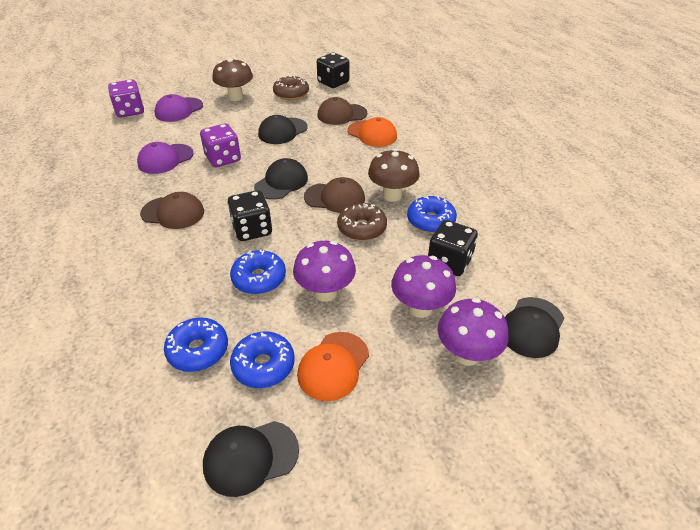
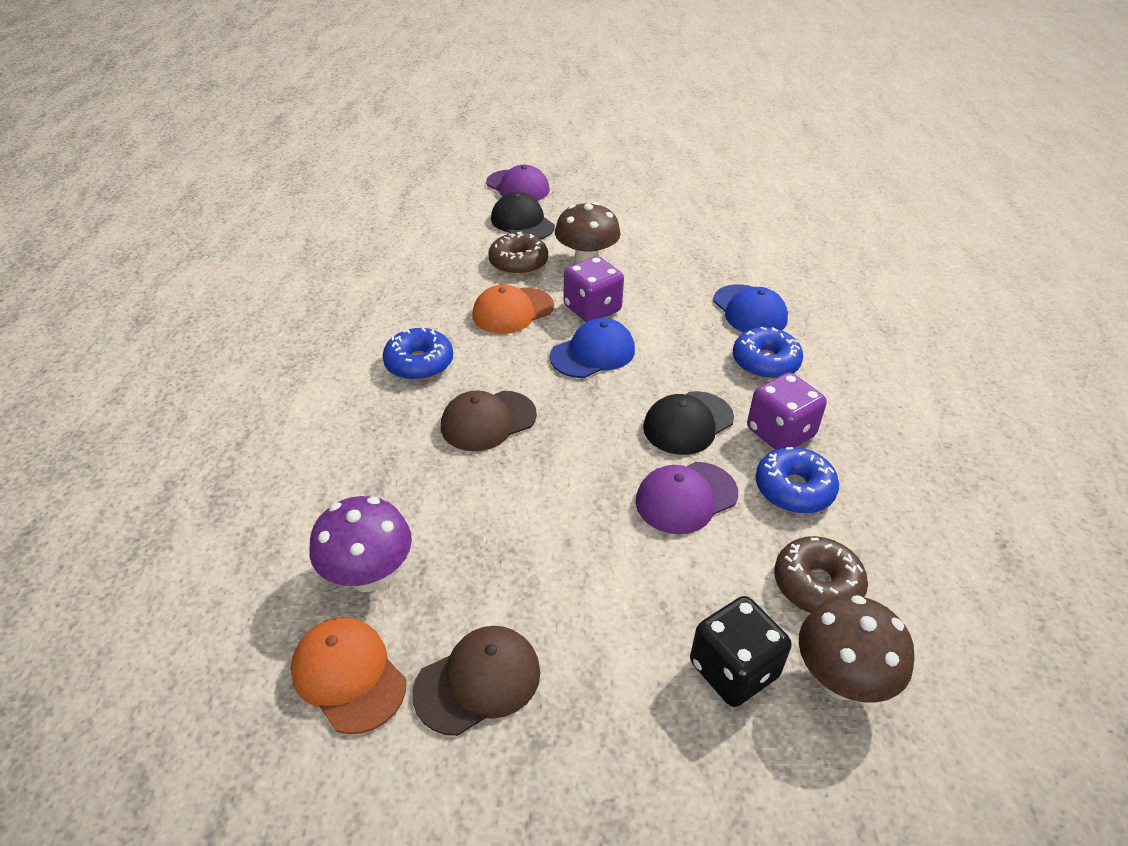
black cap: 4 -> 2
black dice: 3 -> 1
blue cap: 0 -> 2
blue donut: 4 -> 3
brown cap: 3 -> 2
purple mushroom: 3 -> 1

